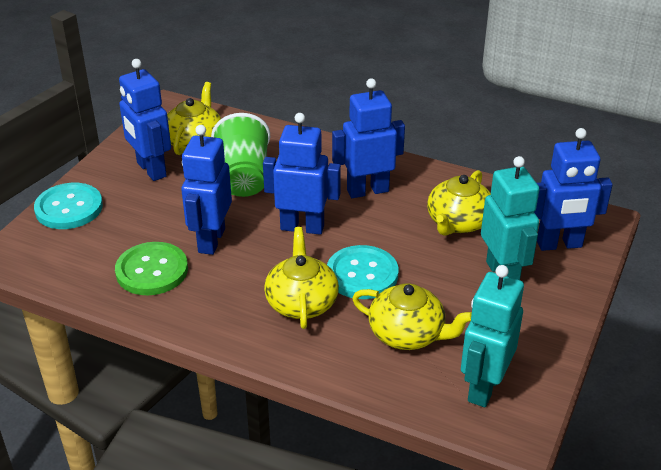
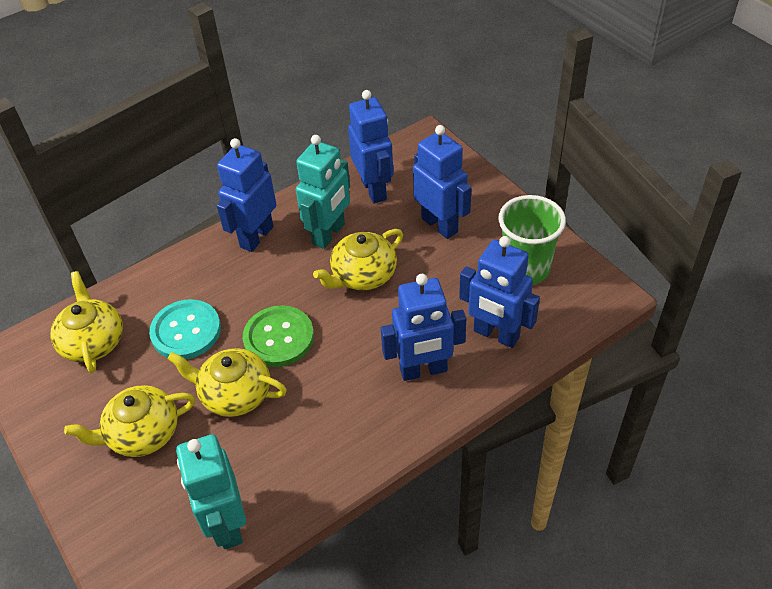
turquoise button: 2 -> 1

